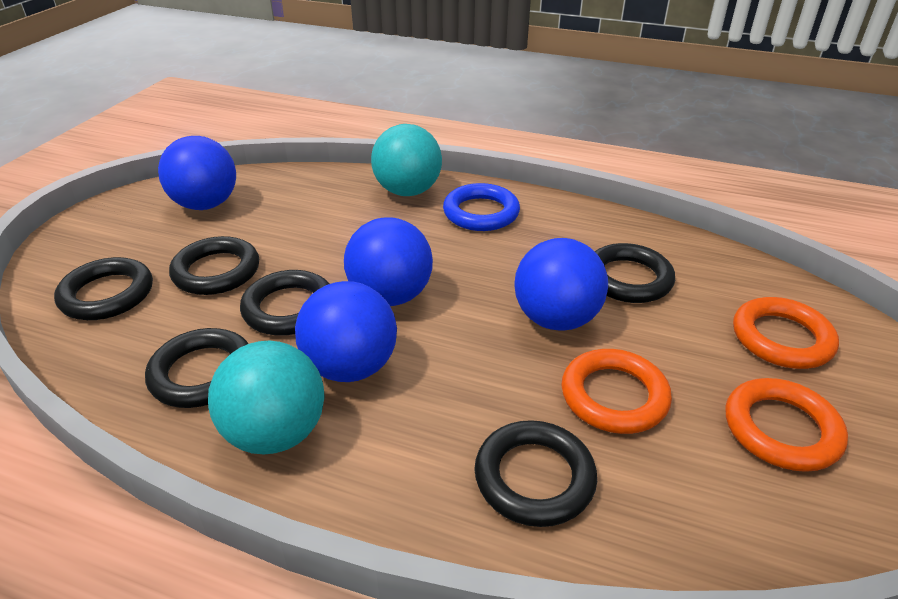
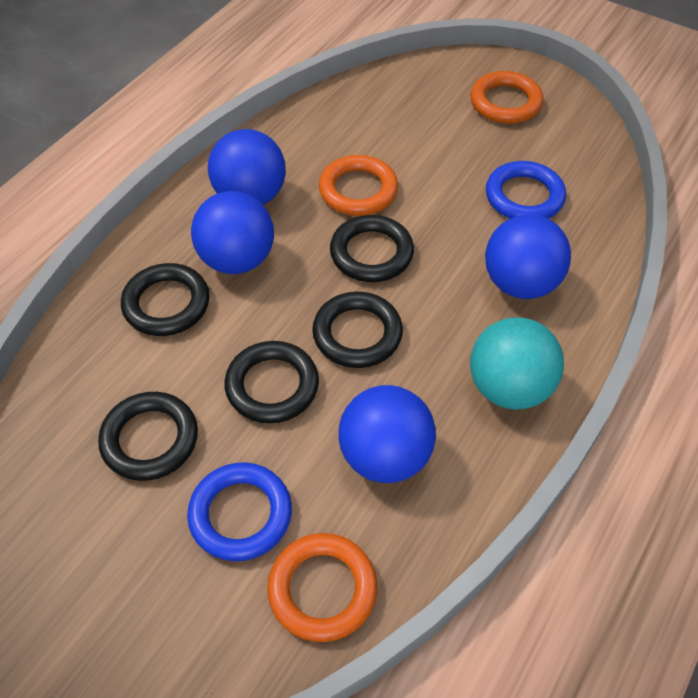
black ring: 6 -> 5
blue ring: 1 -> 2
turquoise ball: 2 -> 1

